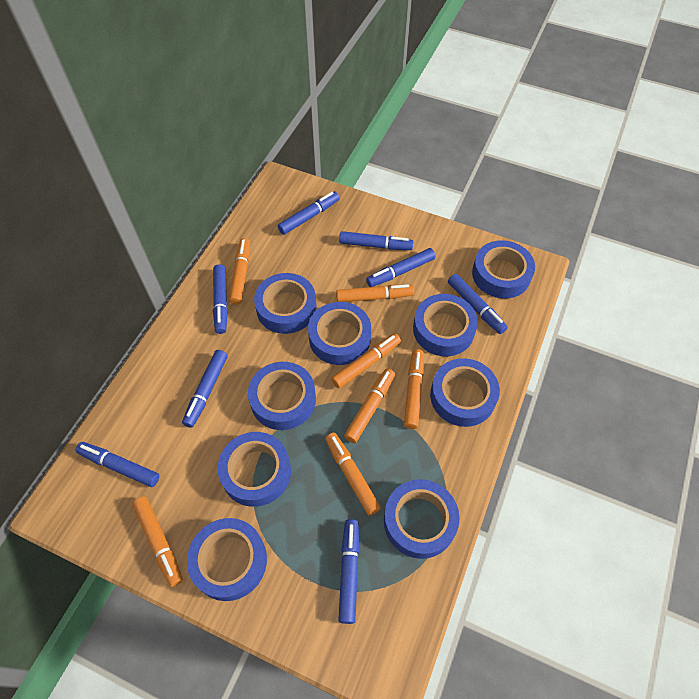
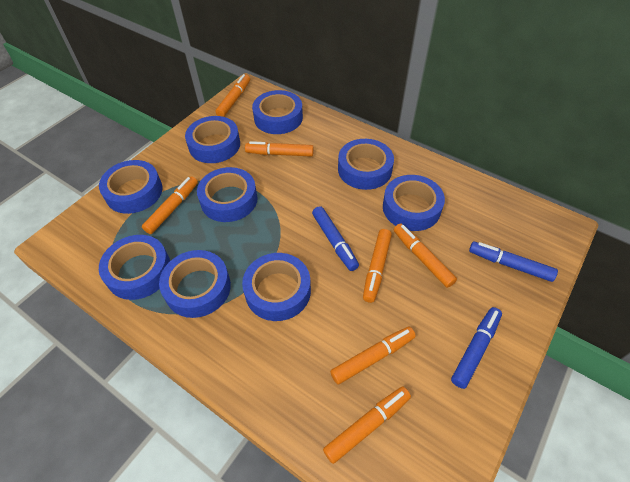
blue marker: 8 -> 3

